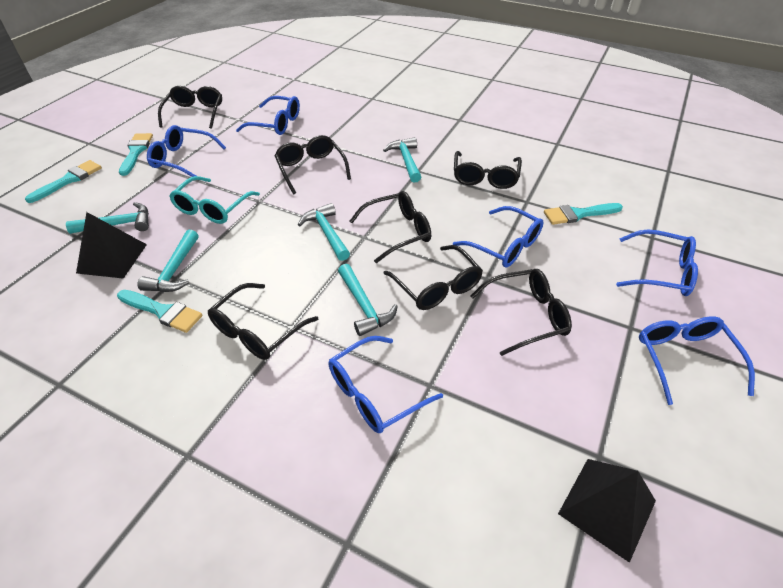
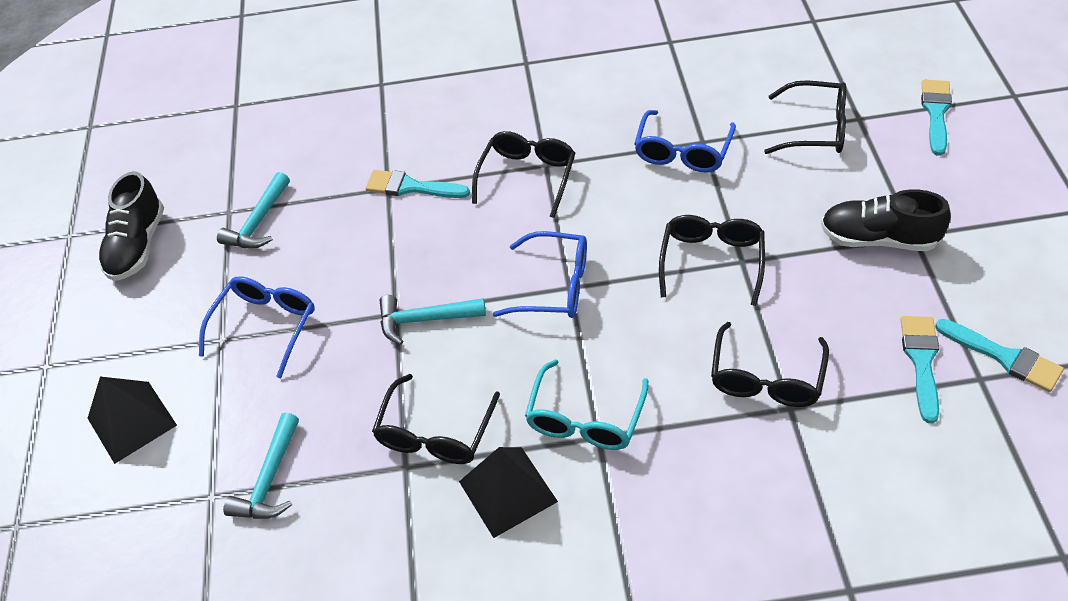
black glasses: 7 -> 5
black shoe: 0 -> 2
blue glasses: 6 -> 3
turquoise hammer: 5 -> 3

